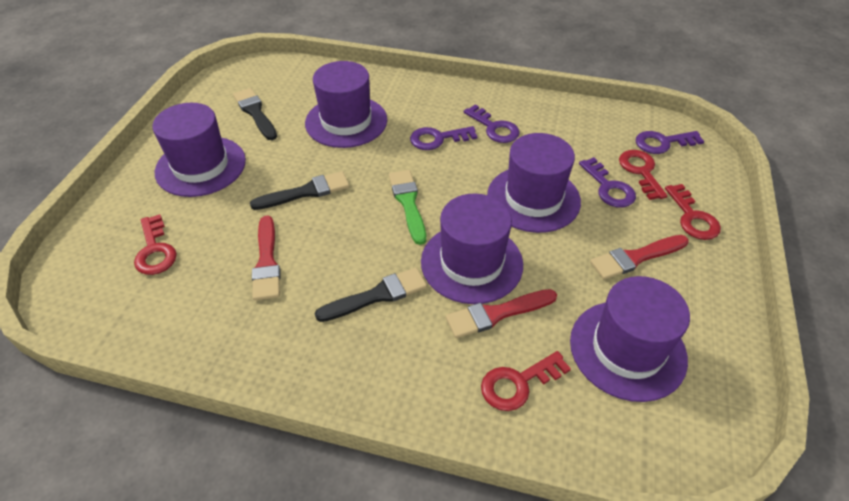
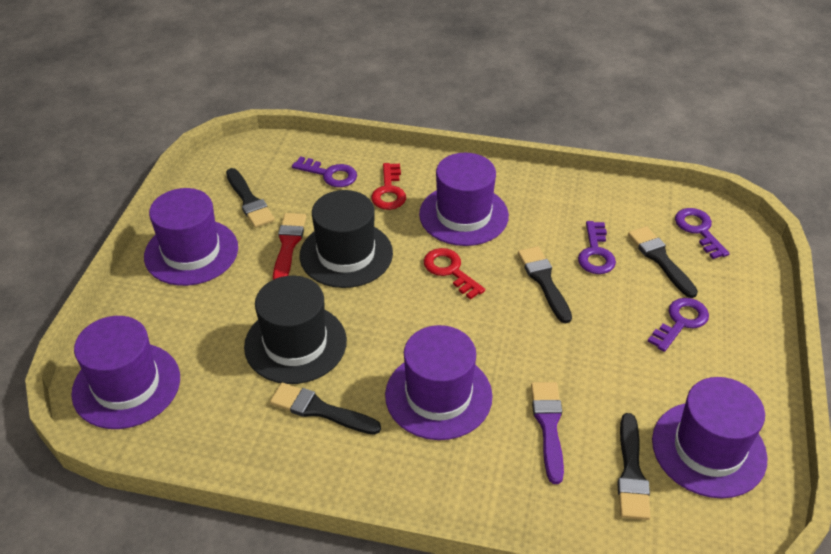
black brush: 3 -> 5
black hat: 0 -> 2
green brush: 1 -> 0
purple brush: 0 -> 1
red brush: 3 -> 1
red key: 4 -> 2

